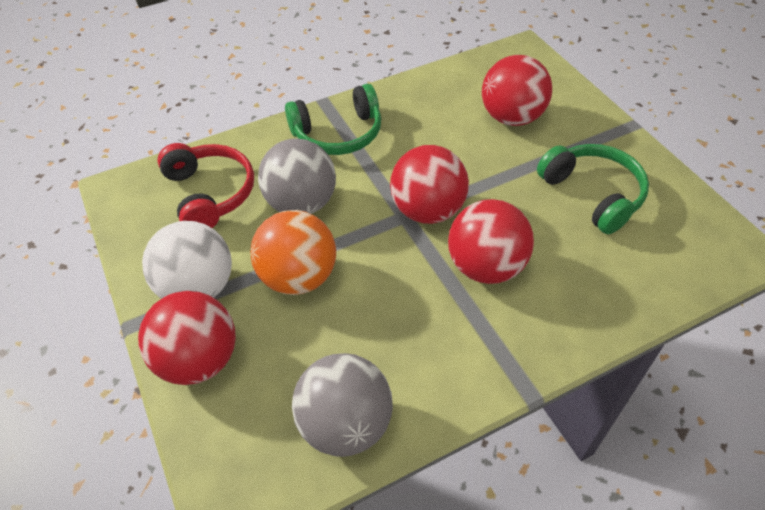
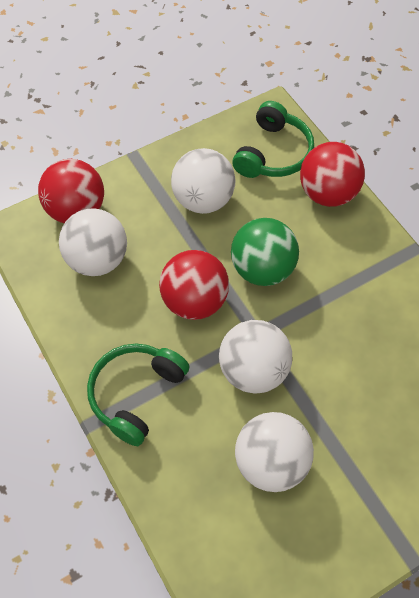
green ball: 0 -> 1
grey ball: 2 -> 0
orange ball: 1 -> 0
red ball: 4 -> 3
red headphones: 1 -> 0
white ball: 1 -> 4

